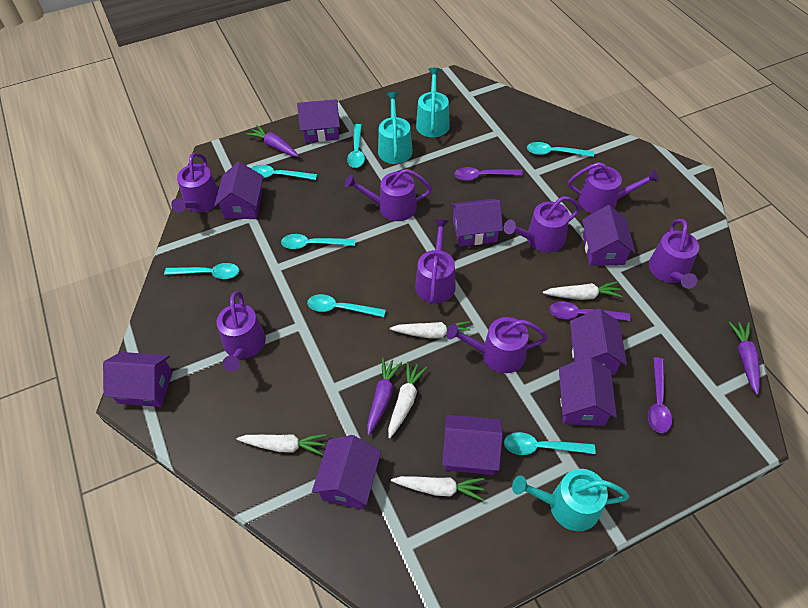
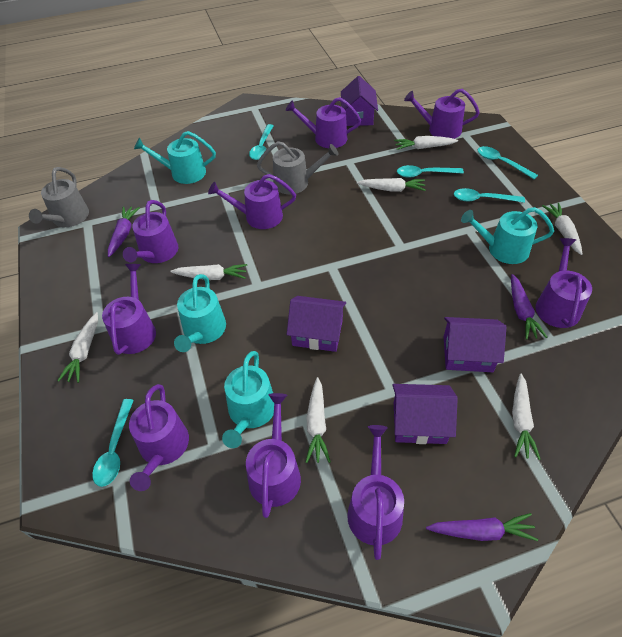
grey watering can: 0 -> 2
purple house: 9 -> 4
purple spoon: 3 -> 0
purple watering can: 8 -> 9
turquoise spoon: 7 -> 5
turquoise watering can: 3 -> 4
white carrot: 5 -> 7

